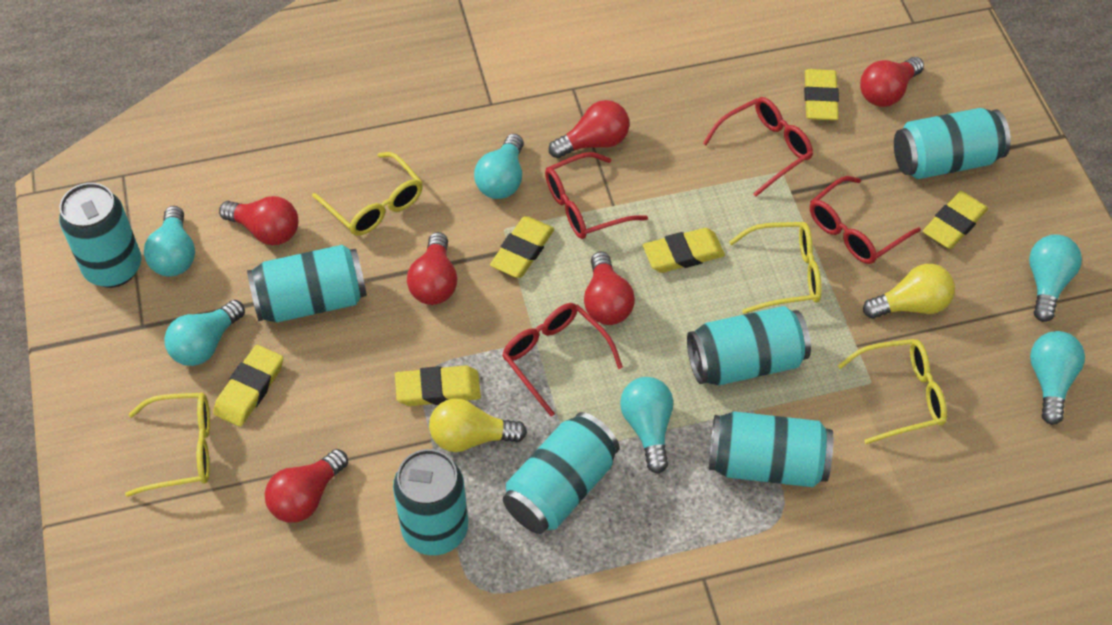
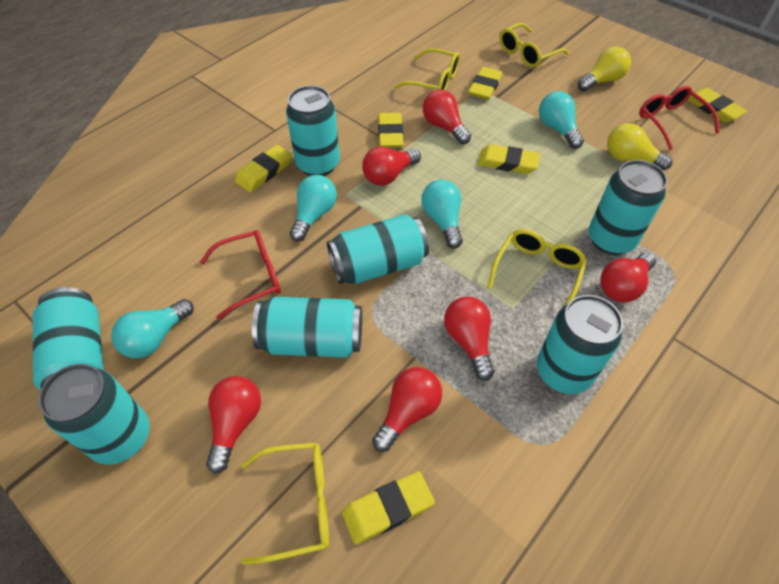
red glasses: 4 -> 2
turquoise light bulb: 6 -> 4

